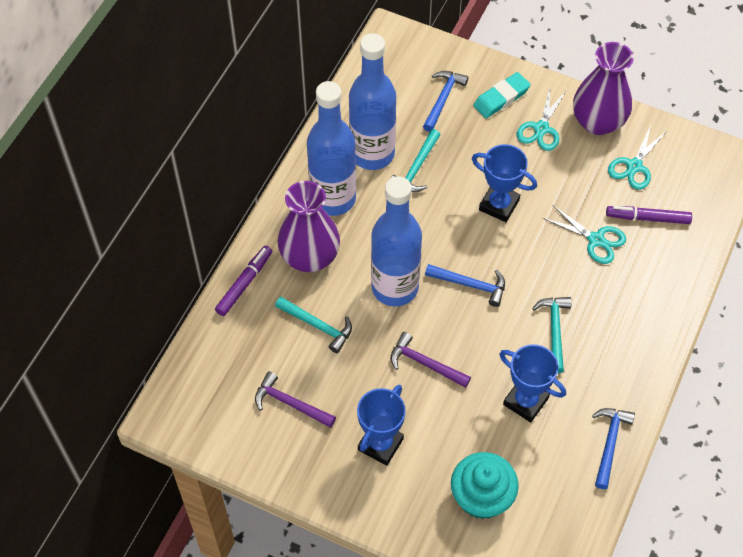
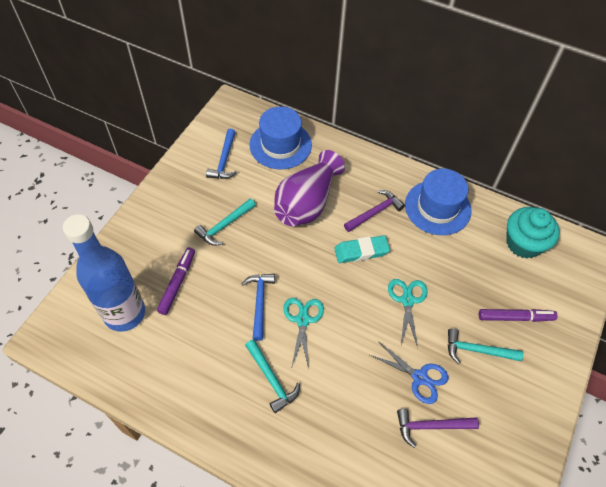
blue bottle: 3 -> 1
blue hammer: 3 -> 2
blue hat: 0 -> 2
blue scissors: 0 -> 1
blue trophy: 3 -> 0
purple vase: 2 -> 1
turquoise scissors: 3 -> 2

